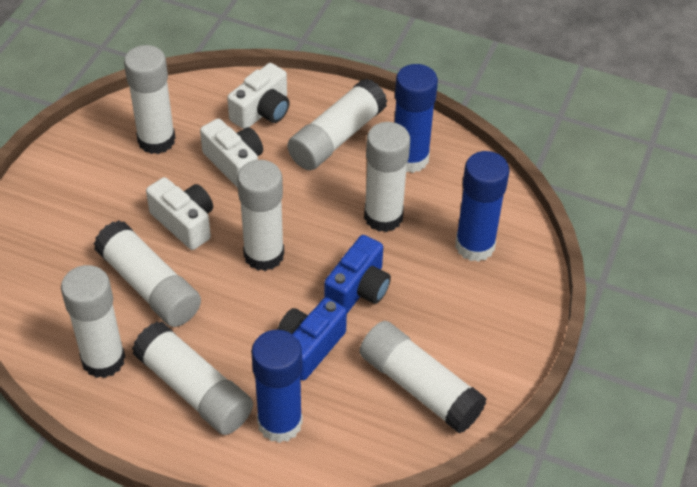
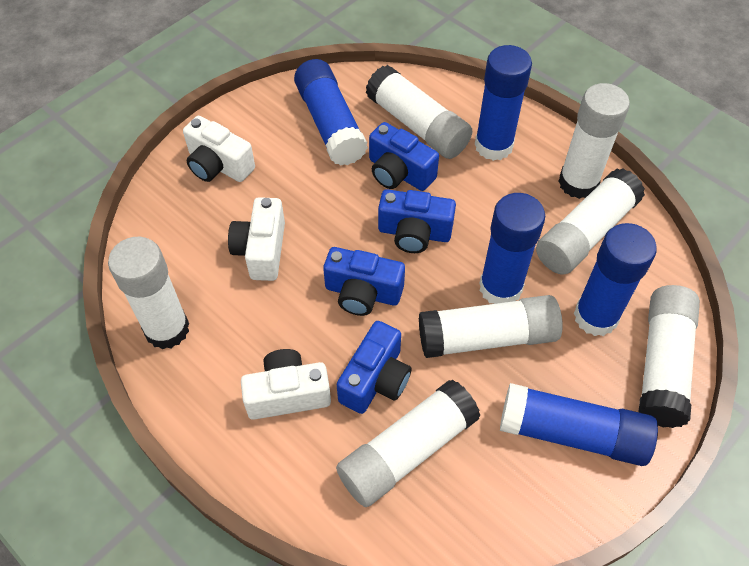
blue camera: 2 -> 4
blue glue stick: 3 -> 5
white glue stick: 8 -> 7

